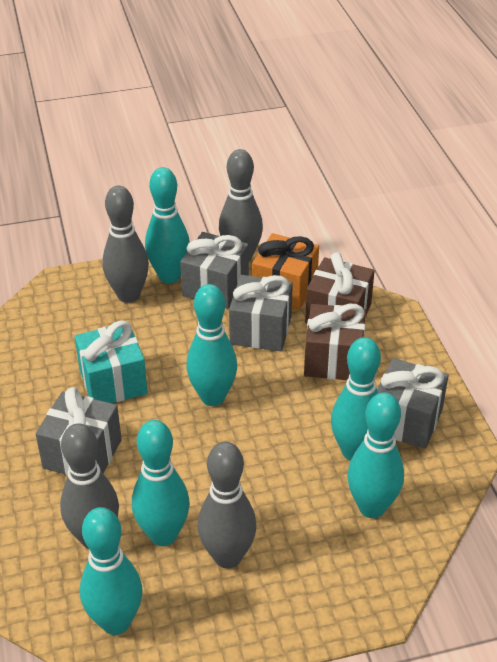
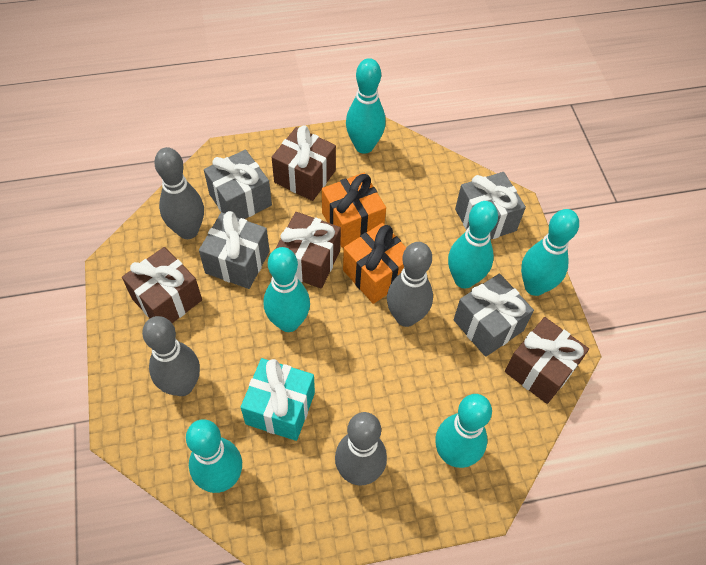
brown gift: 2 -> 4
orange gift: 1 -> 2

